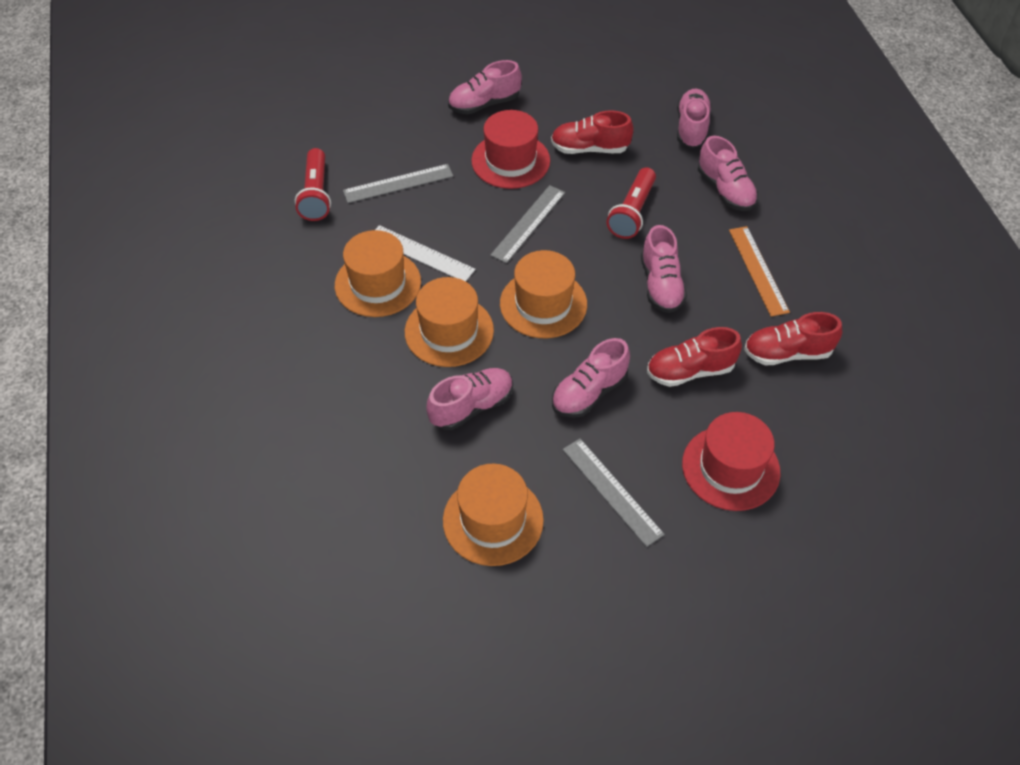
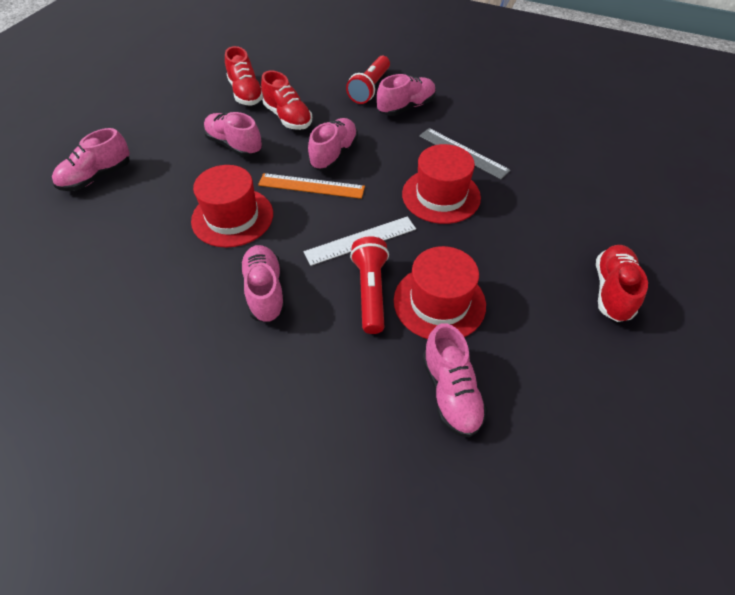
grey ruler: 3 -> 1
orange hat: 4 -> 0
red hat: 2 -> 3

